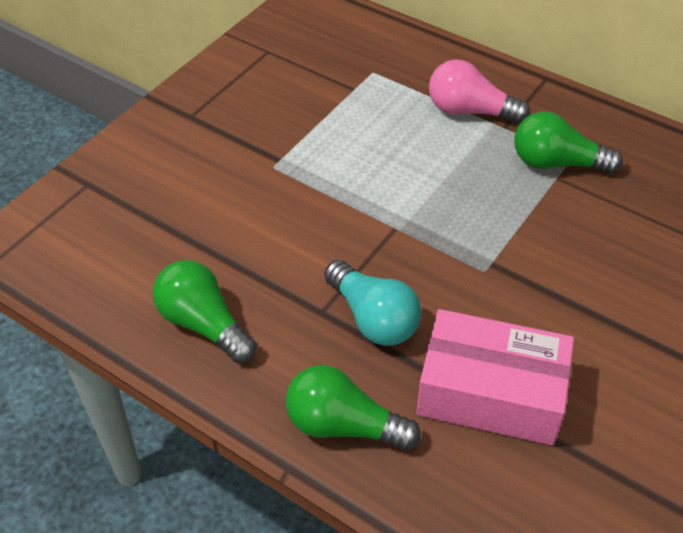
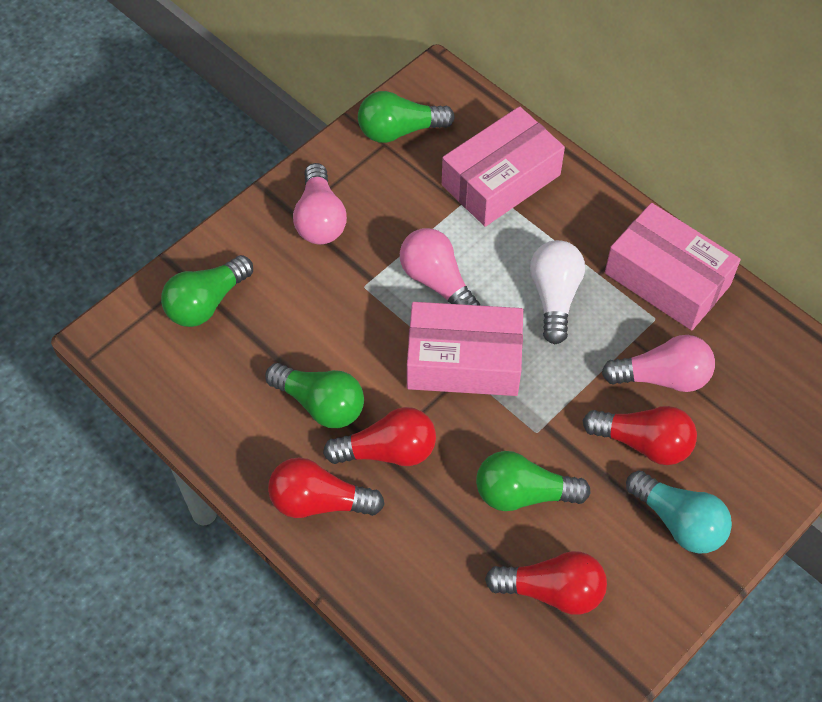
green light bulb: 3 -> 4
pink box: 1 -> 3
pink light bulb: 1 -> 3
red light bulb: 0 -> 4
white light bulb: 0 -> 1

